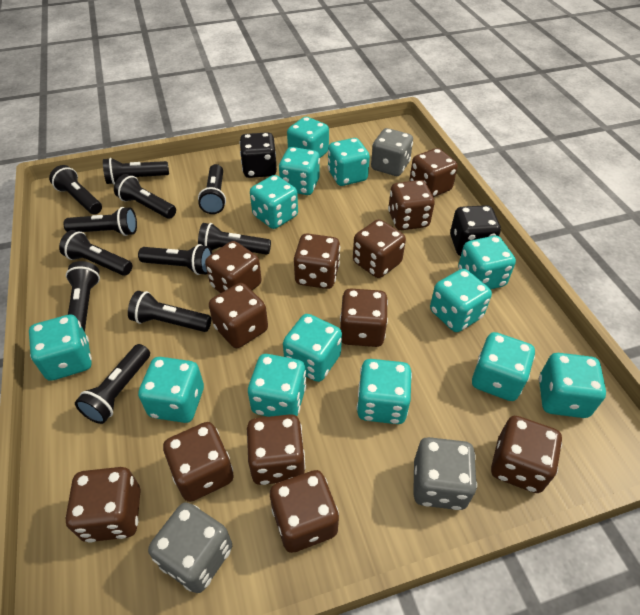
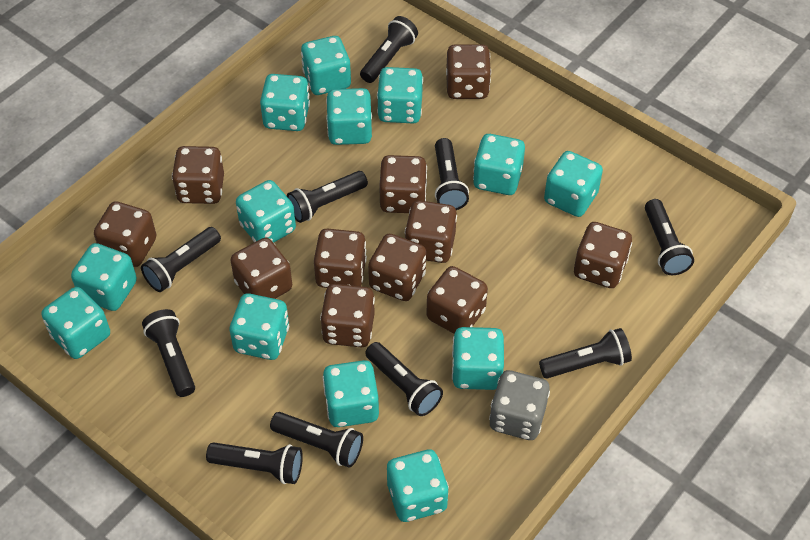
black dice: 2 -> 0
black flashlight: 11 -> 10
brown dice: 12 -> 11
grey dice: 3 -> 1

